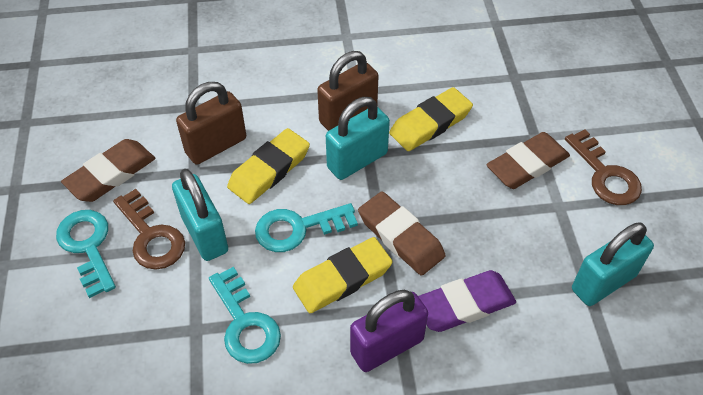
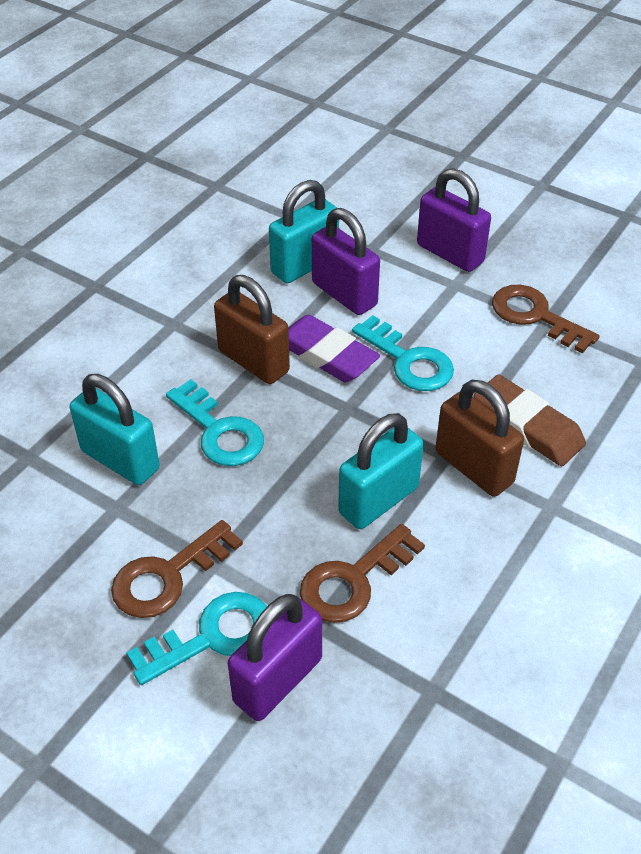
brown eraser: 3 -> 1
brown key: 2 -> 3
purple padlock: 1 -> 3
yellow eraser: 3 -> 0

